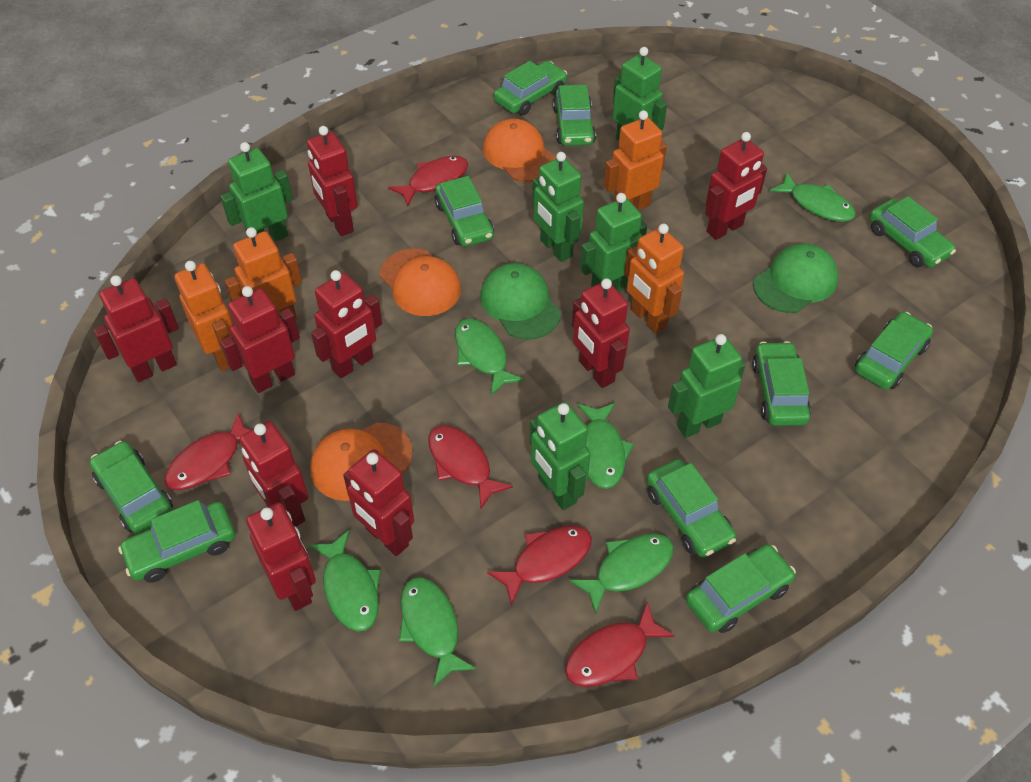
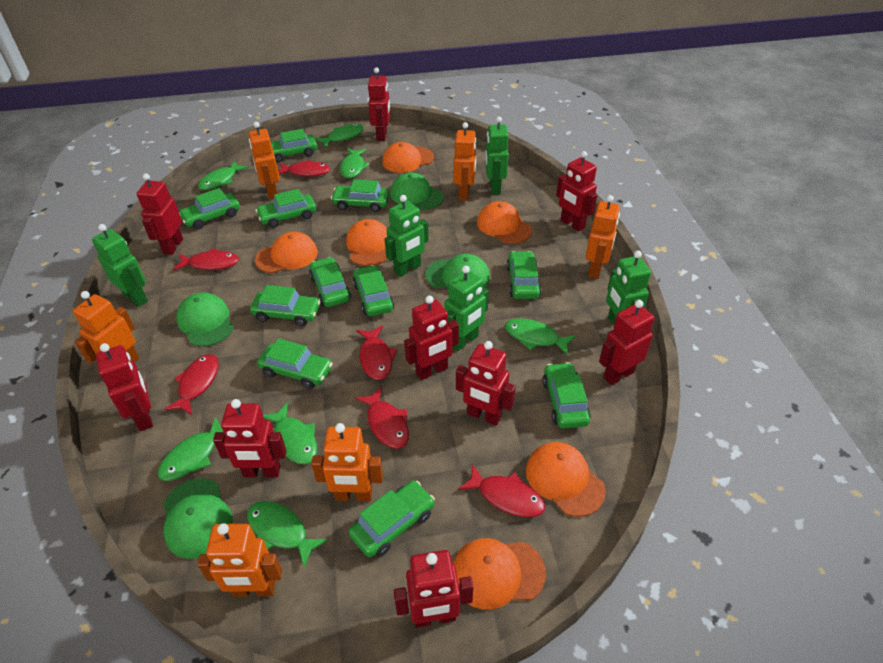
green cap: 2 -> 4
green car: 10 -> 11
green fish: 6 -> 7
green robot: 6 -> 5
orange cap: 3 -> 6
orange robot: 4 -> 6
red fish: 5 -> 6

